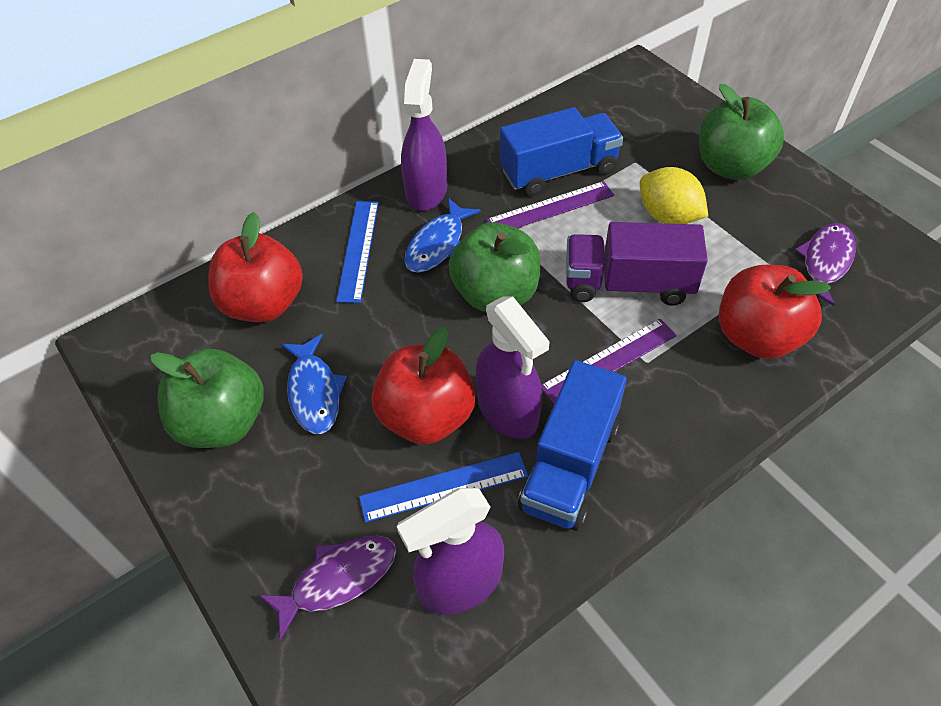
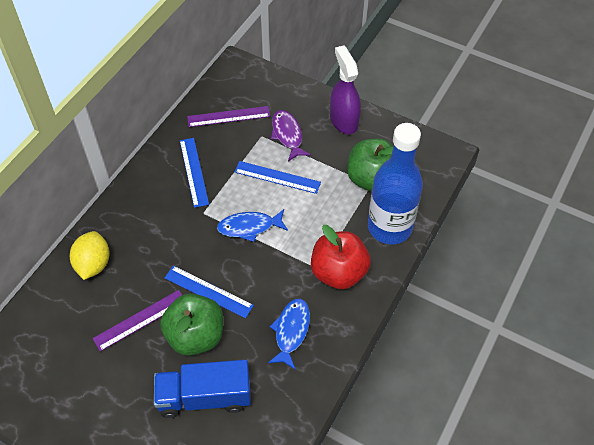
blue bottle: 0 -> 1
blue ruler: 2 -> 3
blue truck: 2 -> 1
green apple: 3 -> 2
purple fish: 2 -> 1
purple spray bottle: 3 -> 1
purple truck: 1 -> 0
red apple: 3 -> 1

